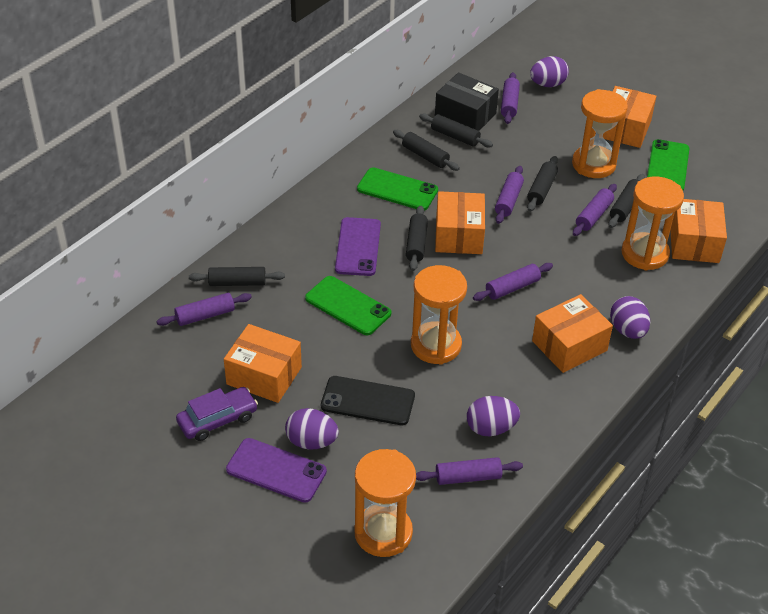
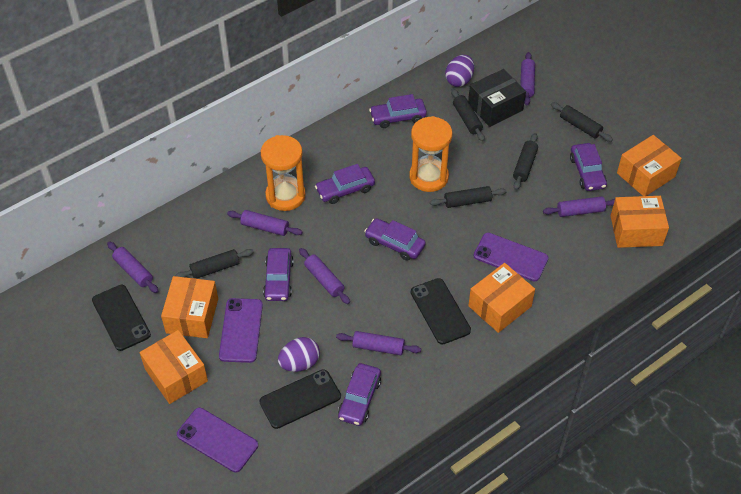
black phone: 1 -> 3
black rolling pin: 6 -> 5
green phone: 3 -> 0
orange hourglass: 4 -> 2
purple car: 1 -> 6
purple egg: 4 -> 2
purple phone: 2 -> 3

